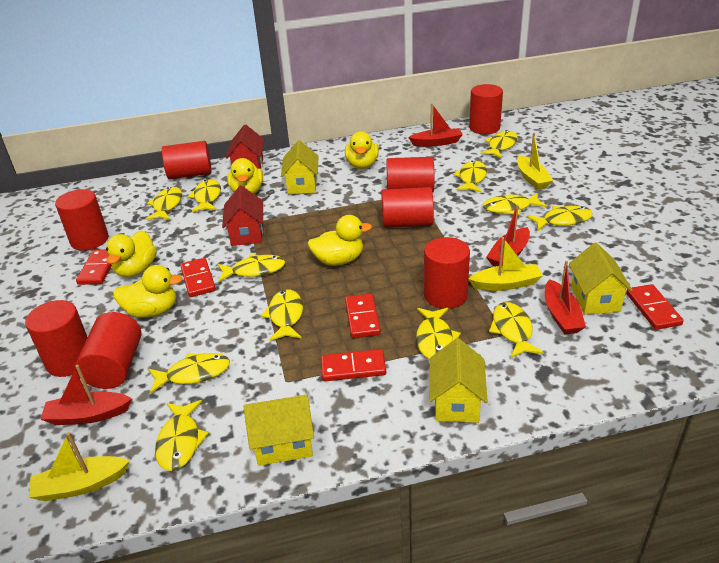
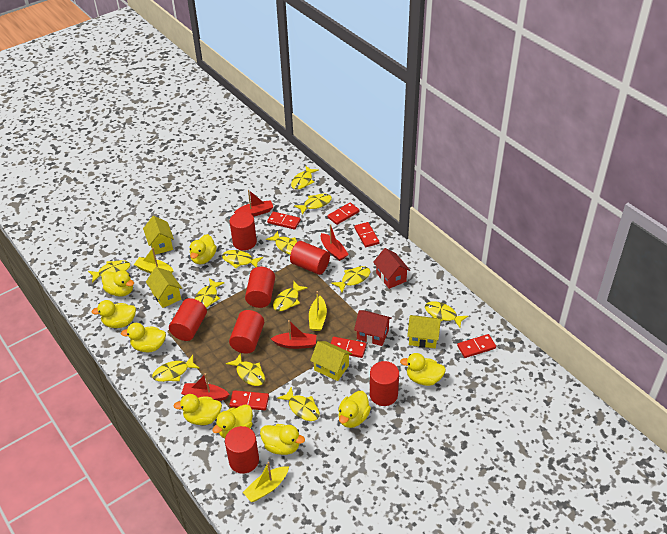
red cylinder: 8 -> 7
red domino: 5 -> 6
yellow duck: 5 -> 9

